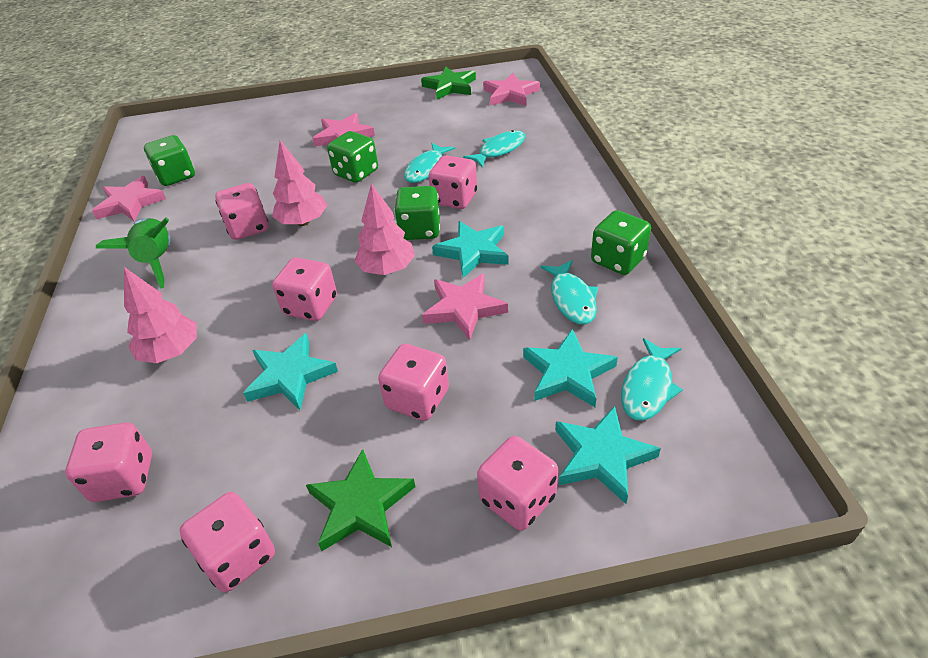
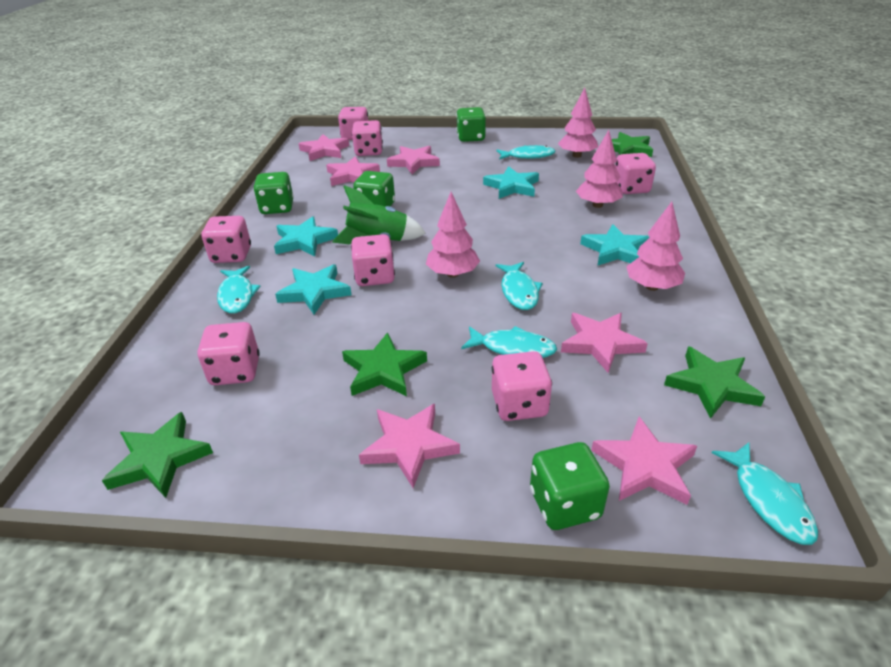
green star: 2 -> 4
pink star: 4 -> 6
pink tree: 3 -> 4
turquoise fish: 4 -> 5

